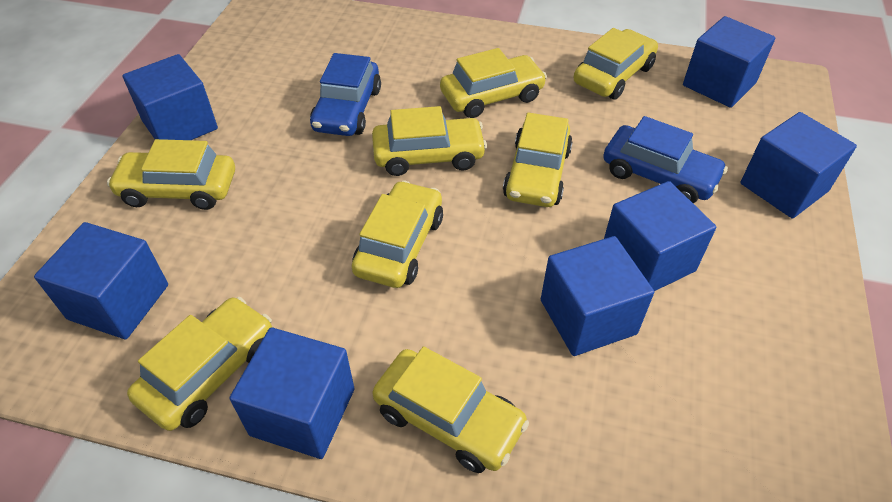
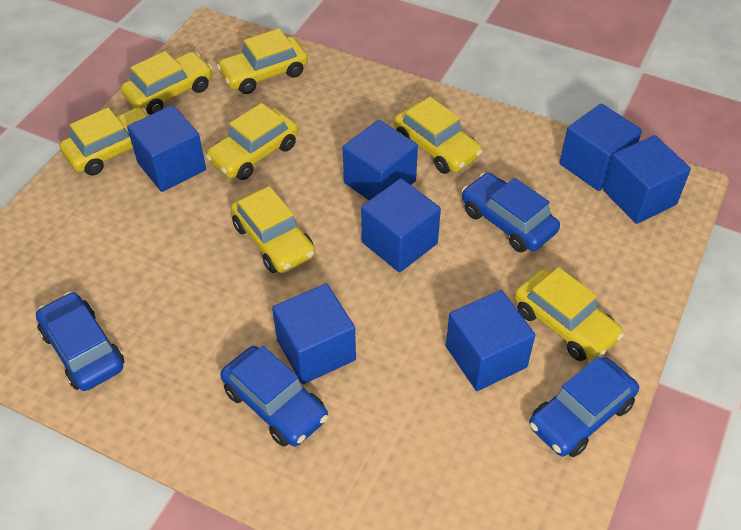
blue car: 2 -> 4
yellow car: 8 -> 7

